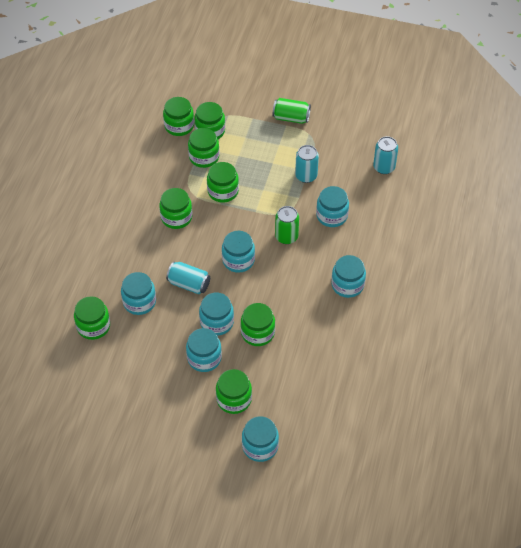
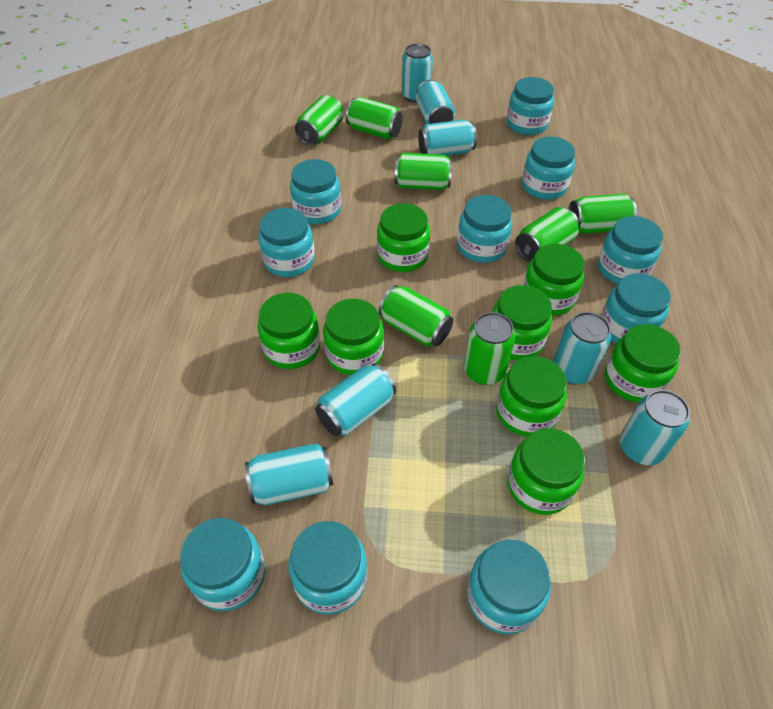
green can: 2 -> 7
turquoise can: 3 -> 7
turquoise jar: 7 -> 10

